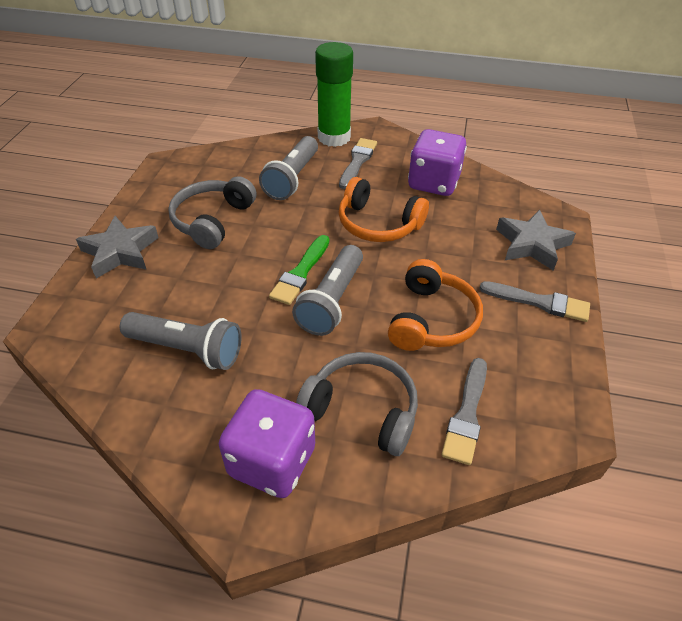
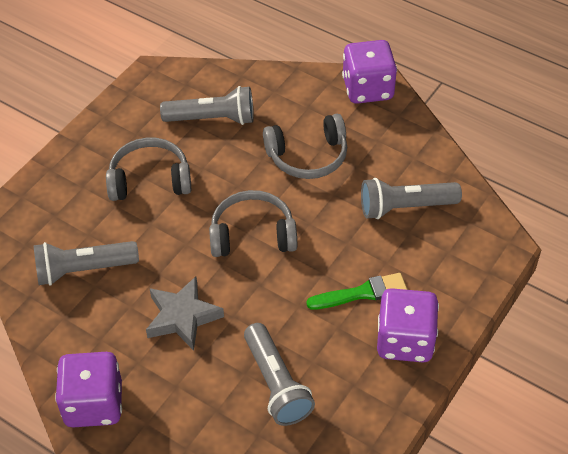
green glue stick: 1 -> 0
grey brush: 3 -> 0
grey flashlight: 3 -> 4
grey headphones: 2 -> 3
grey star: 2 -> 1
orange headphones: 2 -> 0
purple dice: 2 -> 3

